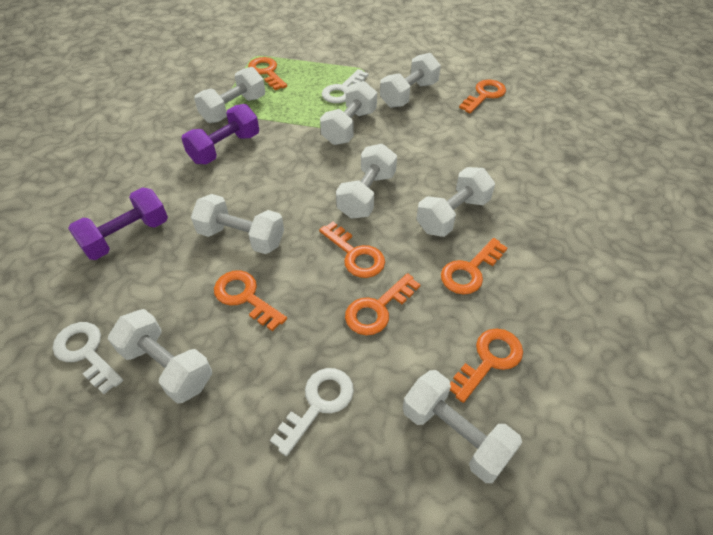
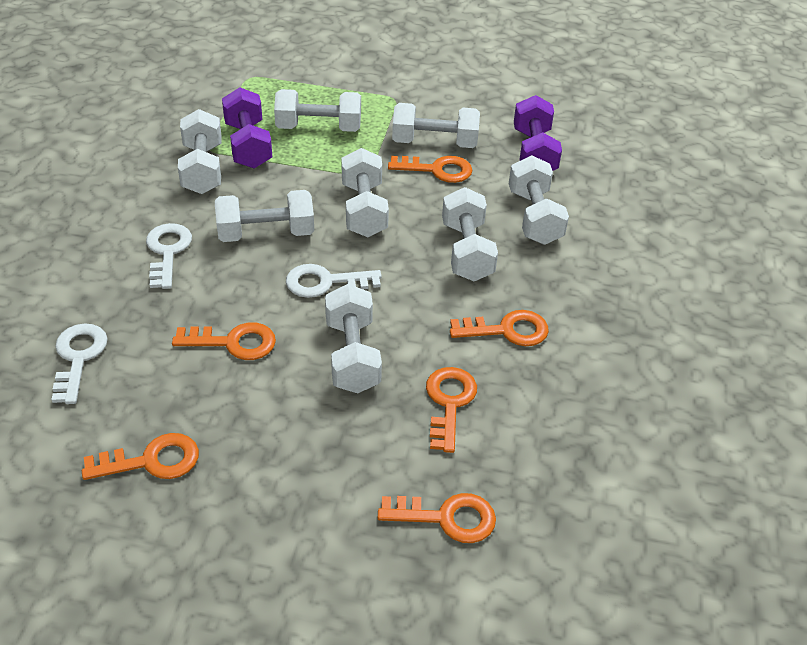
orange key: 7 -> 6

